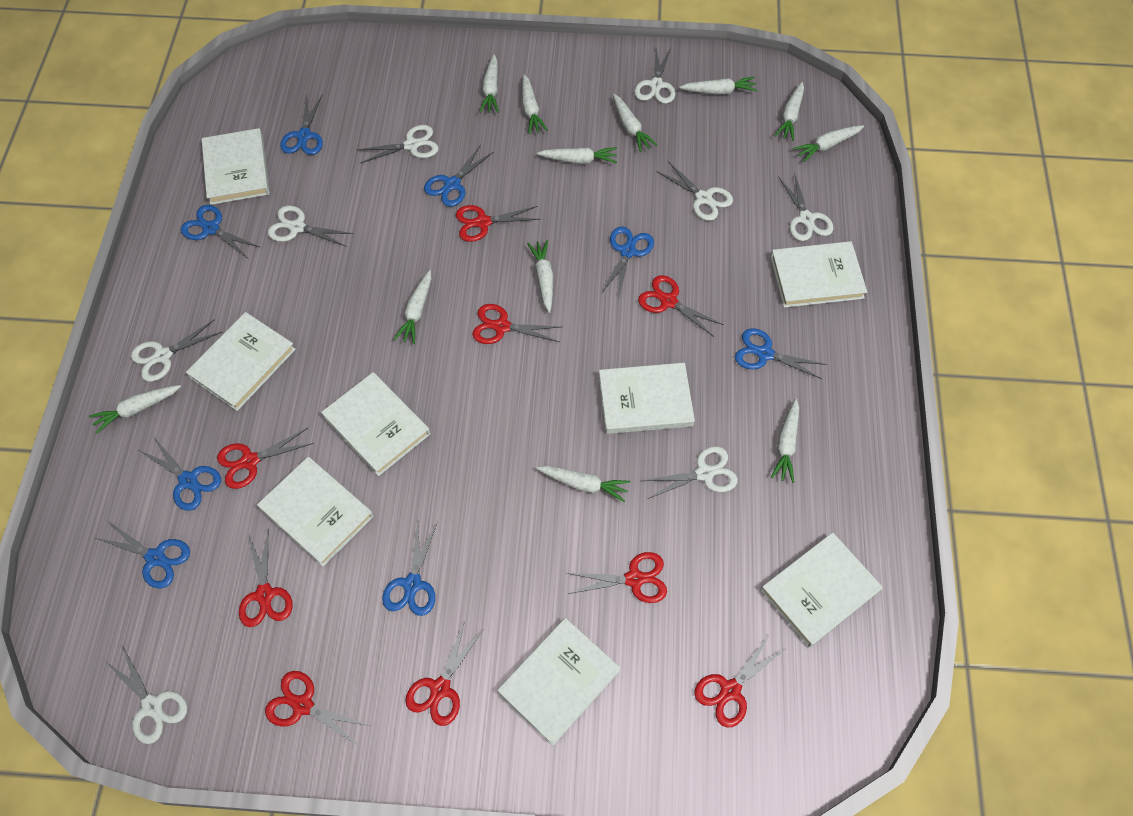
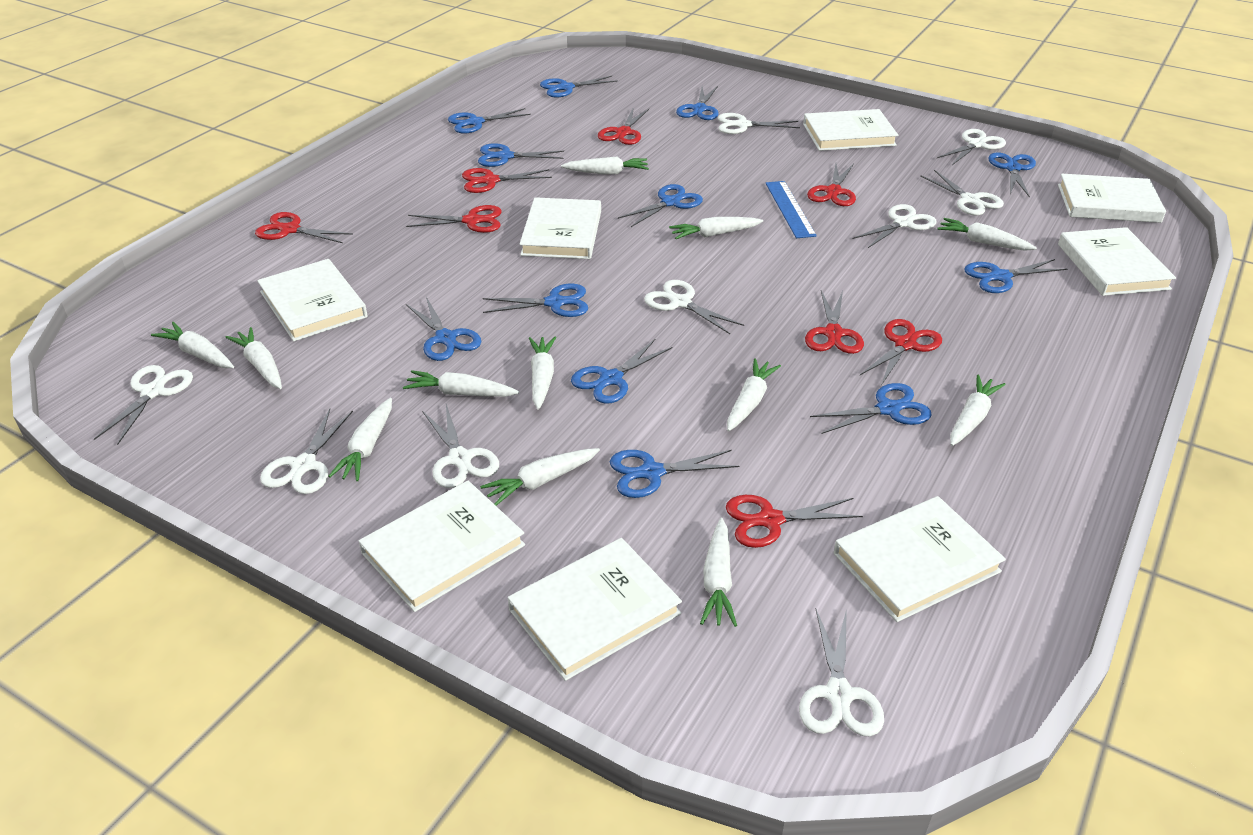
blue ruler: 0 -> 1
blue scissors: 8 -> 12
red scissors: 9 -> 8
white scissors: 8 -> 9

